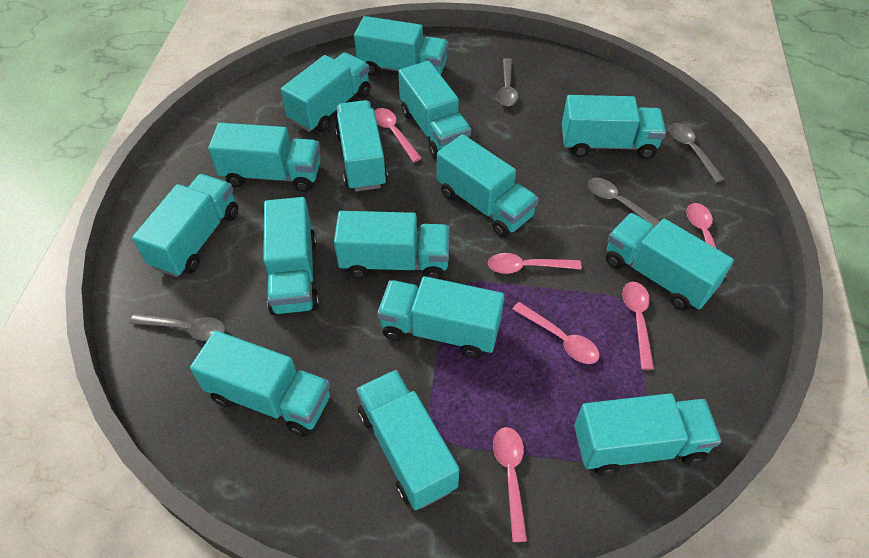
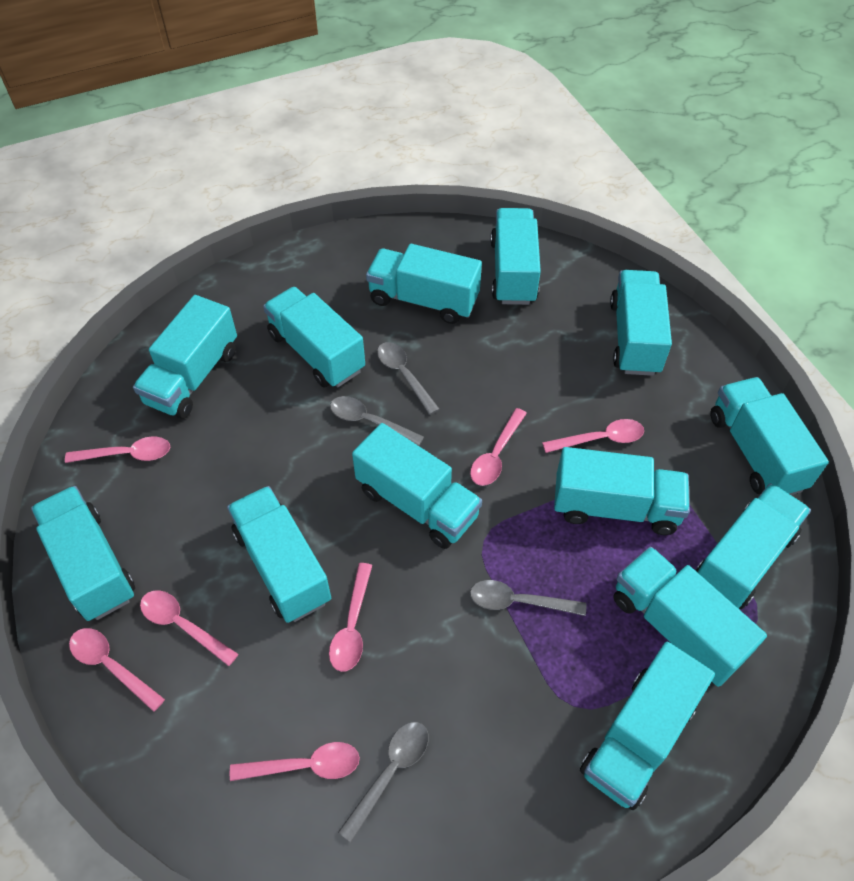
pink spoon: 6 -> 7
turquoise truck: 15 -> 13

